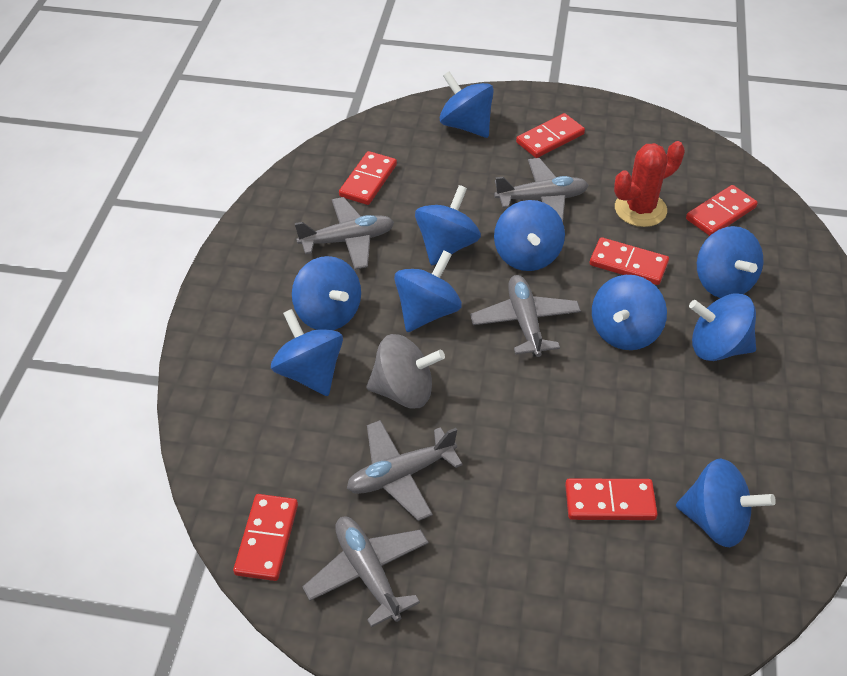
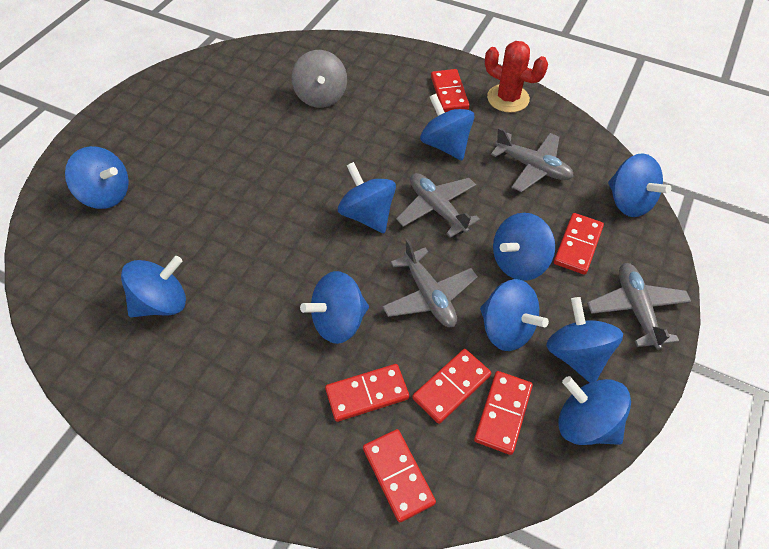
grey plane: 5 -> 4

